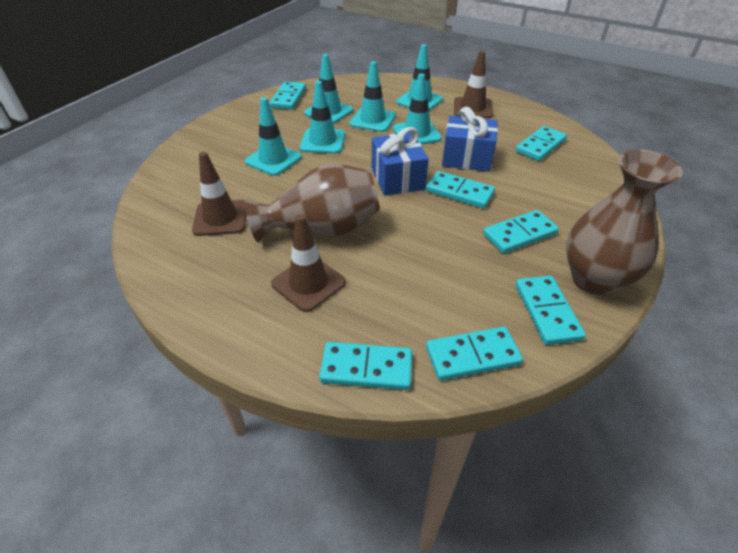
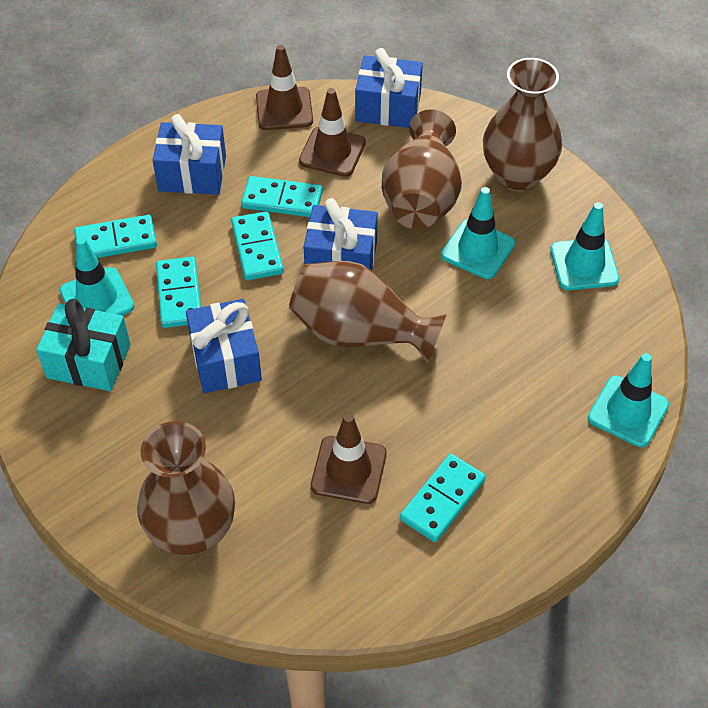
blue gift: 2 -> 4
brown vase: 2 -> 4
turquoise domino: 7 -> 5
turquoise gift: 0 -> 1
turquoise traffic cone: 6 -> 4

